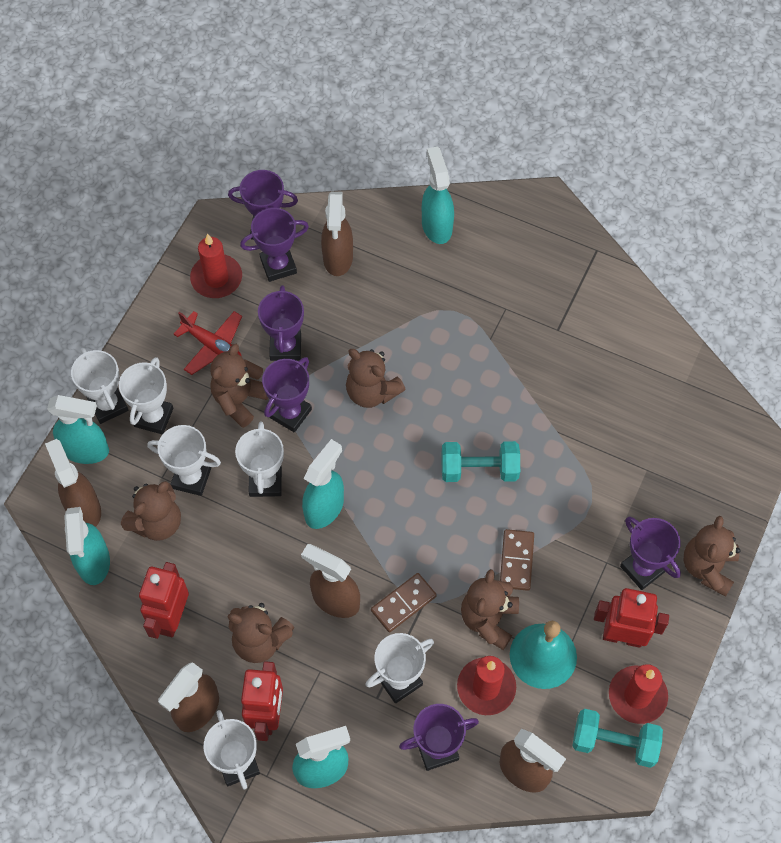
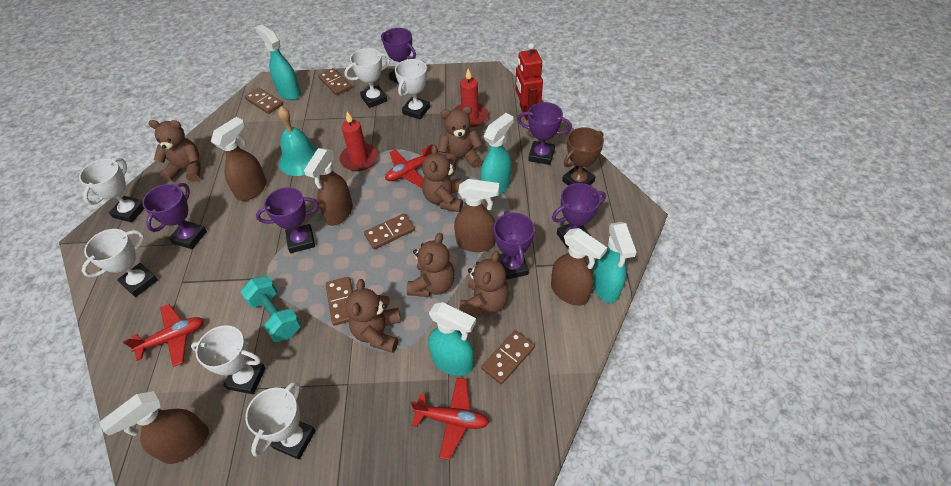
brown domino: 2 -> 5
brown trophy: 0 -> 1
red candle: 3 -> 2
red plane: 1 -> 3
red robot: 3 -> 1
turquoise dumbbell: 2 -> 1
turquoise spray bottle: 5 -> 4

